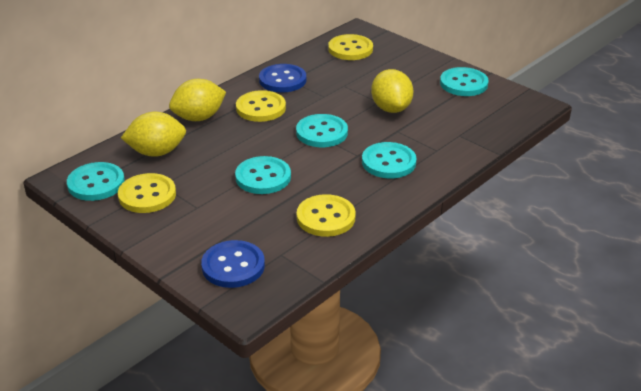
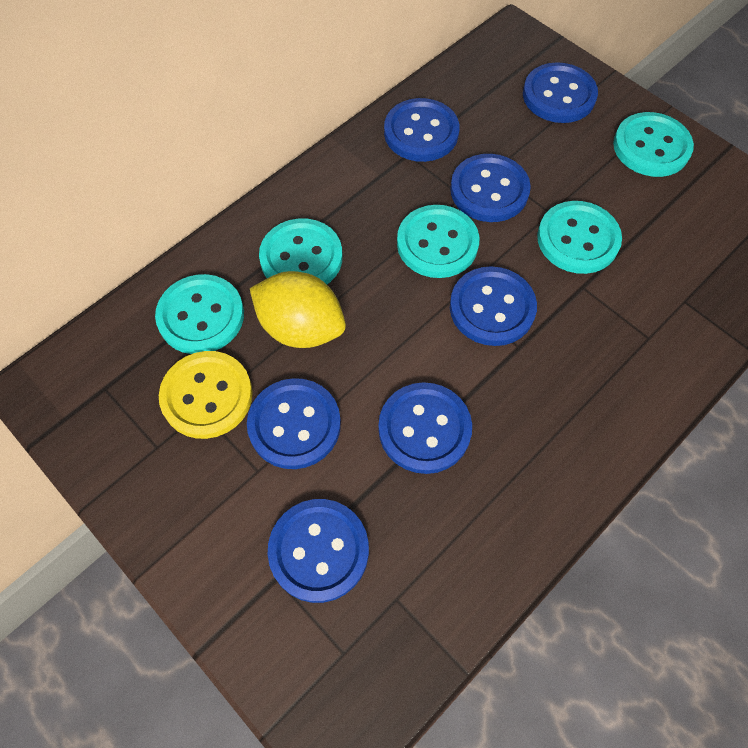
blue button: 2 -> 7
yellow button: 4 -> 1
yellow lemon: 3 -> 1

